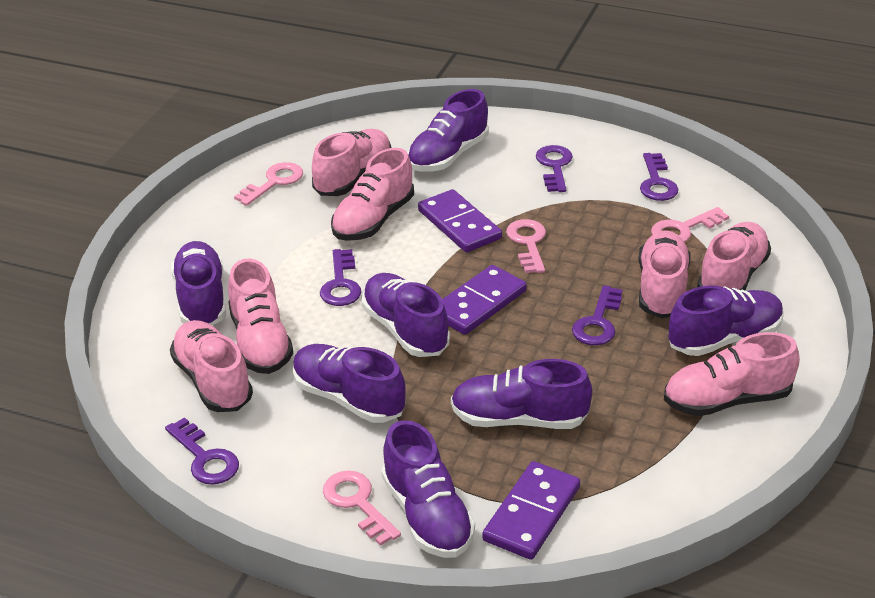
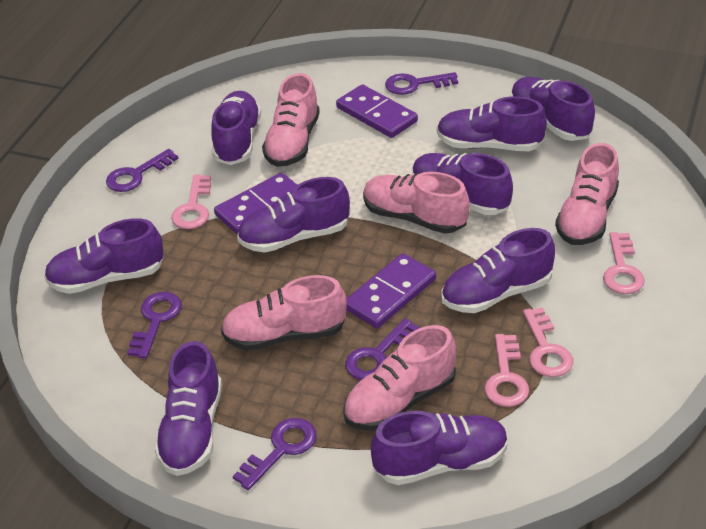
pink shoe: 7 -> 5
purple shoe: 7 -> 9

